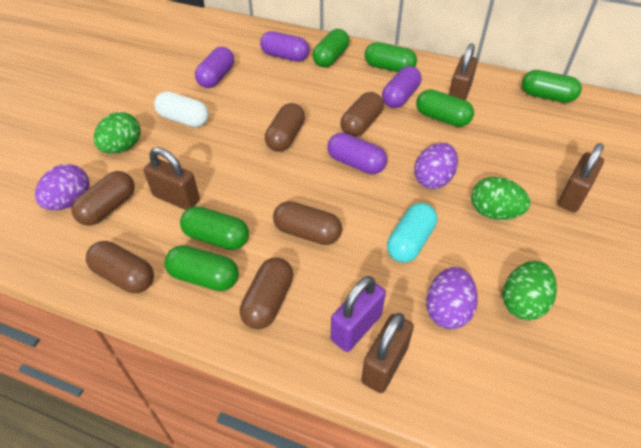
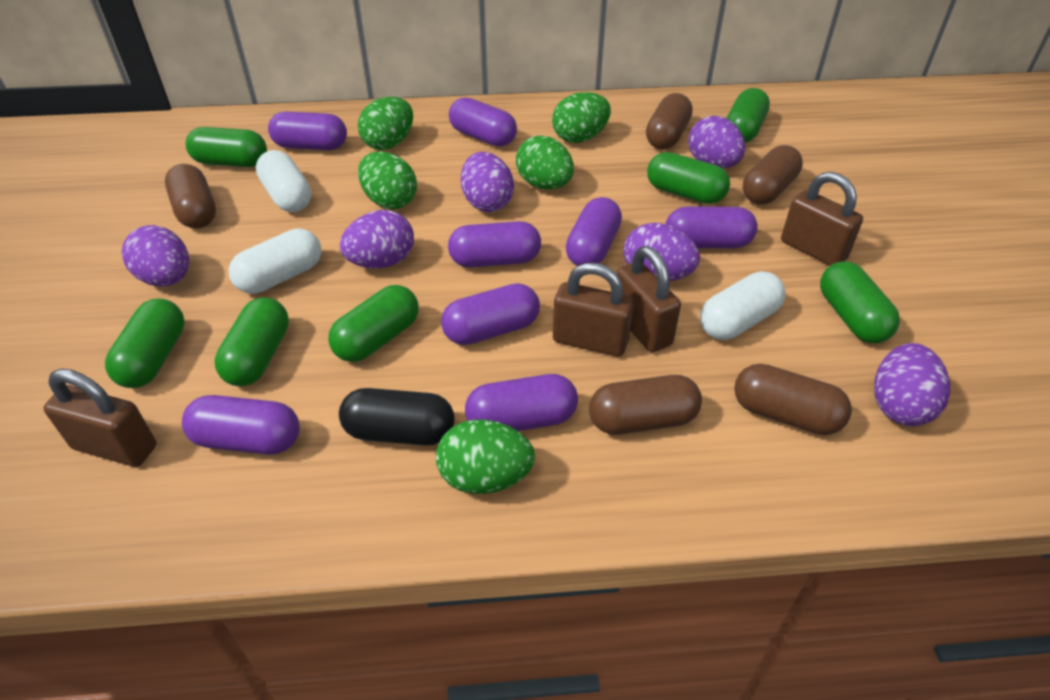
black capsule: 0 -> 1
brown capsule: 6 -> 5
green capsule: 6 -> 7
green egg: 3 -> 5
purple capsule: 4 -> 8
purple egg: 3 -> 6
purple padlock: 1 -> 0
turquoise capsule: 1 -> 0
white capsule: 1 -> 3

